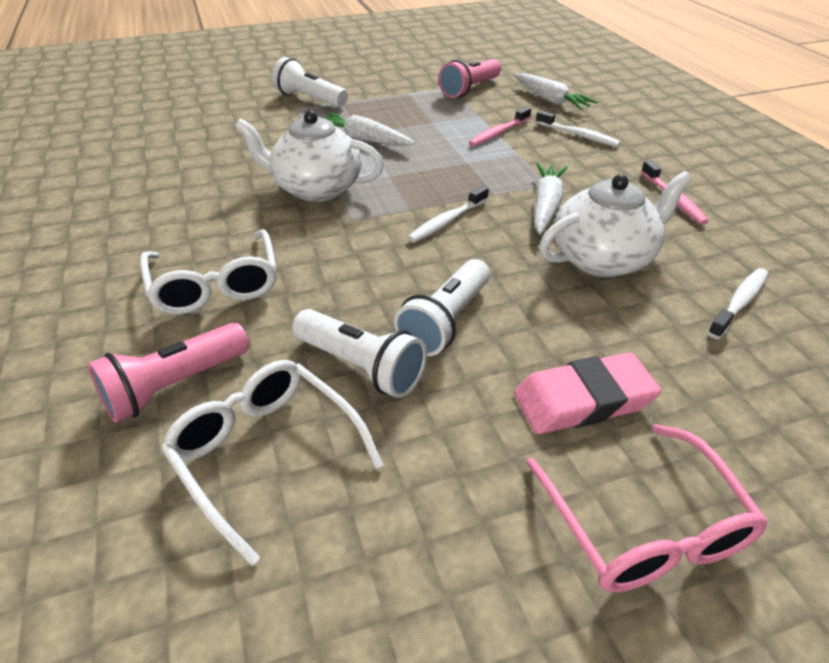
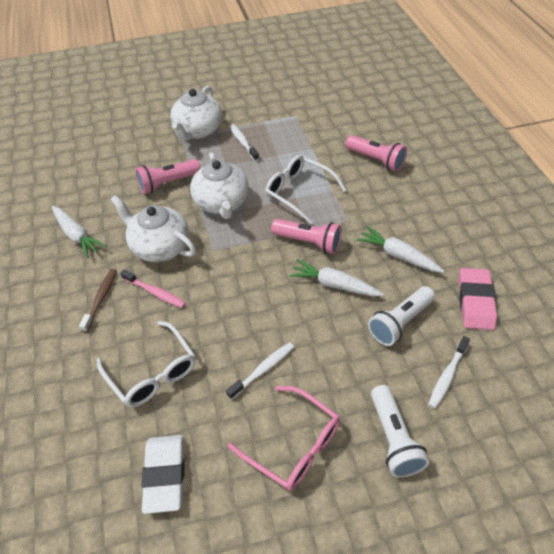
brown toothbrush: 0 -> 1
pink flashlight: 2 -> 3
pink toothbrush: 2 -> 1
white eraser: 0 -> 1
white flashlight: 3 -> 2
white teapot: 2 -> 3

